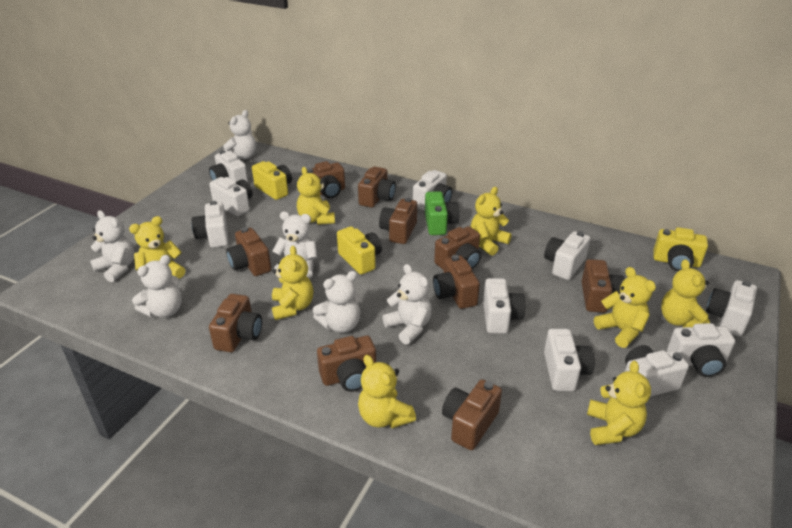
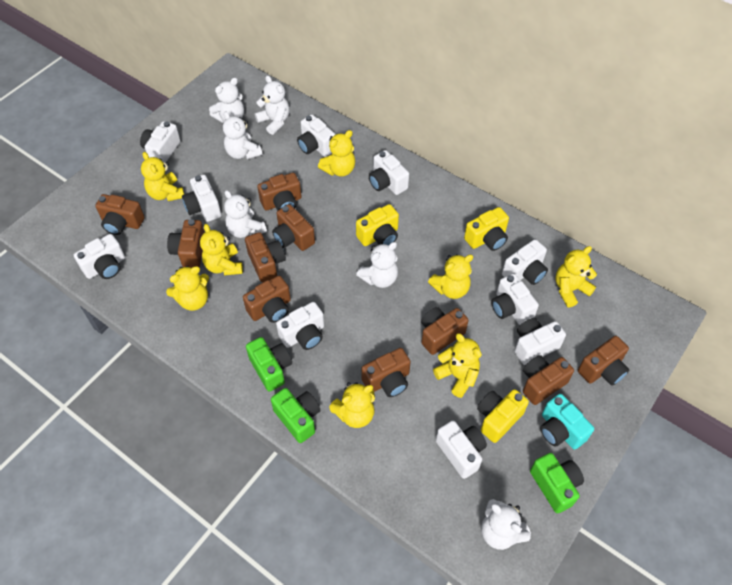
green camera: 1 -> 3
turquoise camera: 0 -> 1

